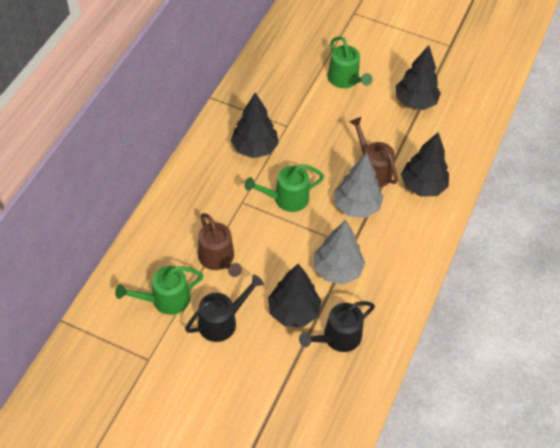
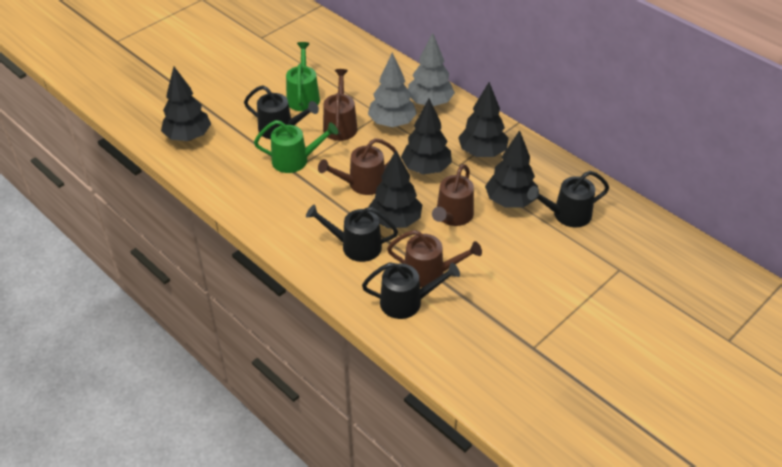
black tree: 4 -> 5
black watering can: 2 -> 4
brown watering can: 2 -> 4
green watering can: 3 -> 2

